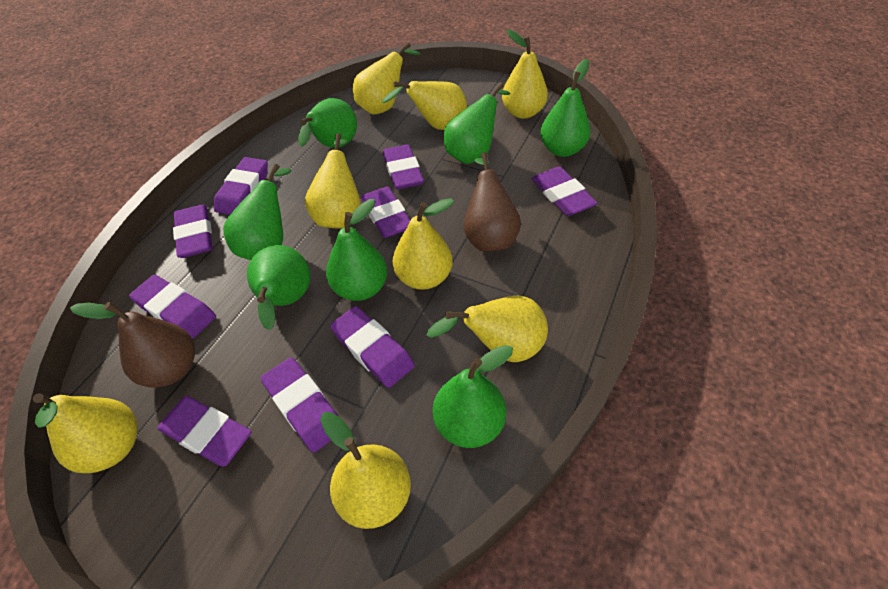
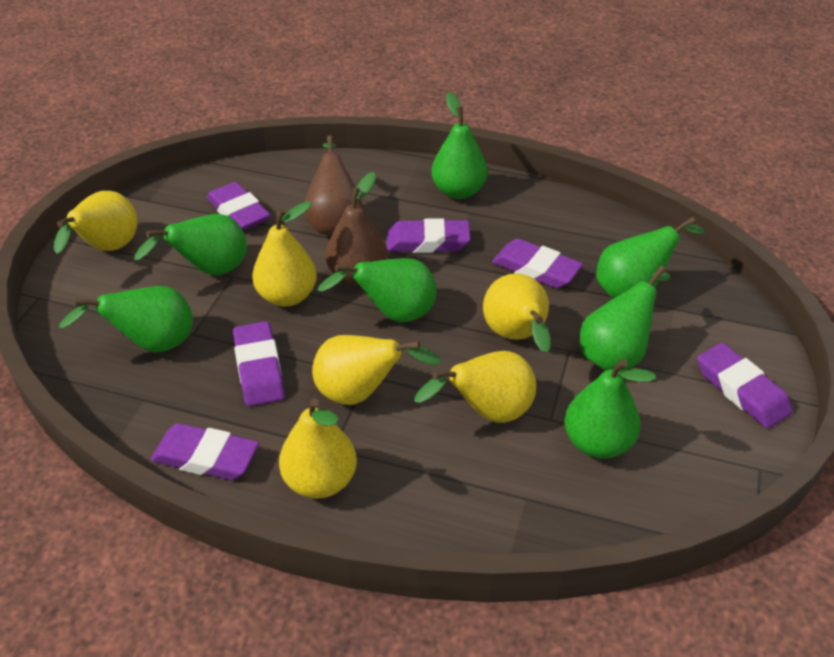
purple eraser: 9 -> 6
yellow pear: 8 -> 6

